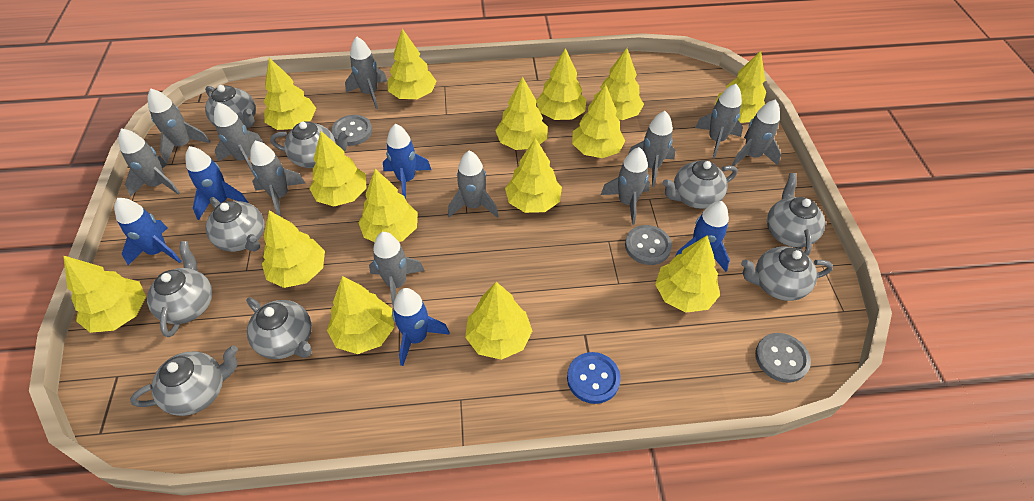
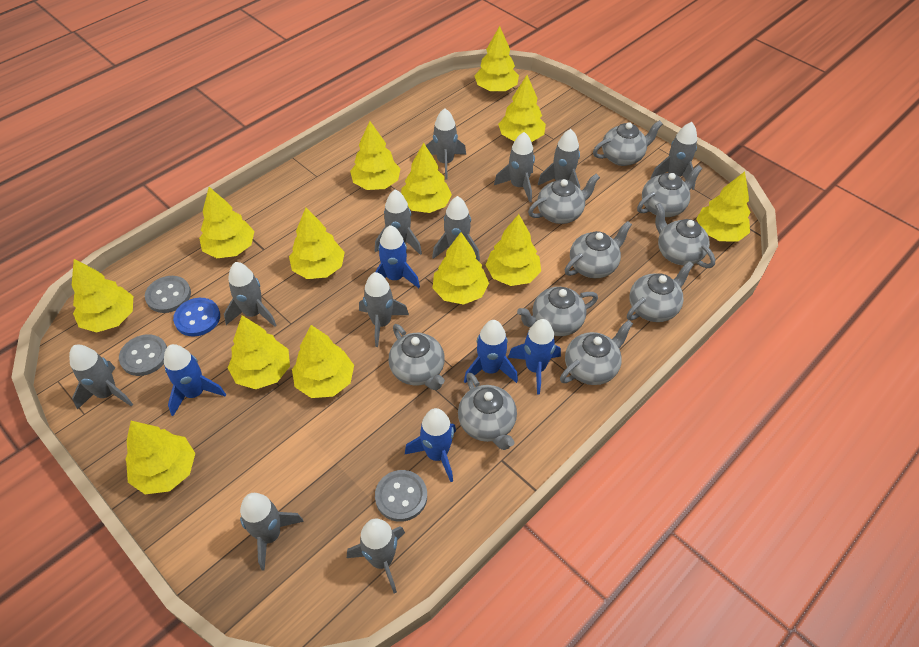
grey teapot: 9 -> 10
yellow tree: 15 -> 13

